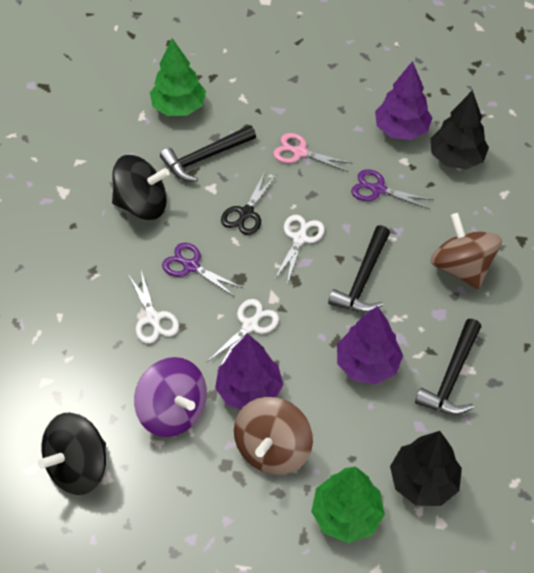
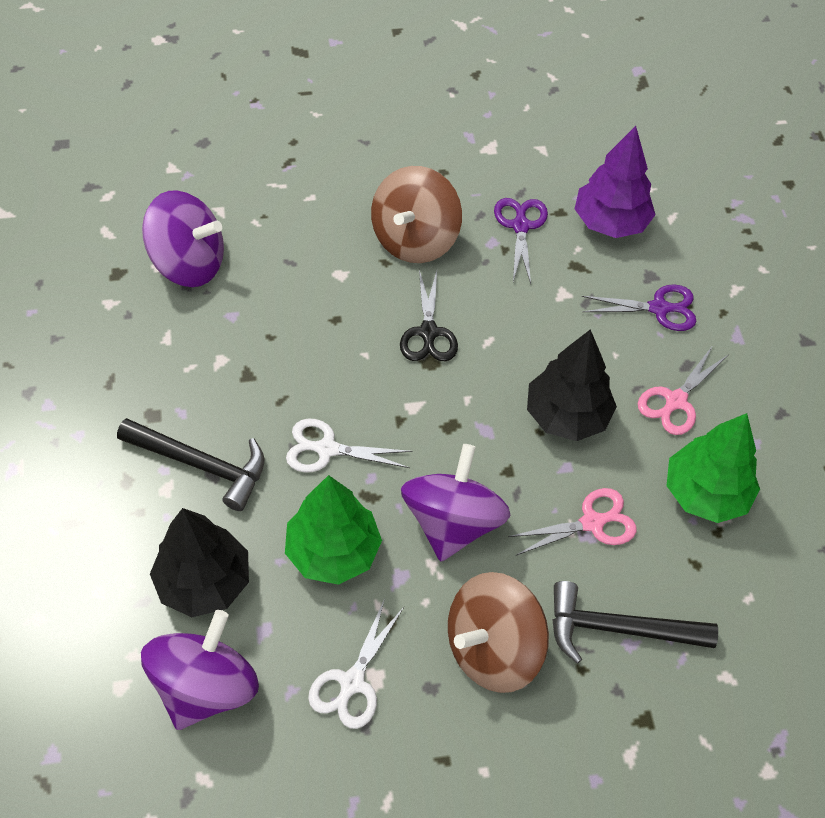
black hammer: 3 -> 2
black spinning top: 2 -> 0
pink scissors: 1 -> 2
purple spinning top: 1 -> 3
purple tree: 3 -> 1
white scissors: 3 -> 2

